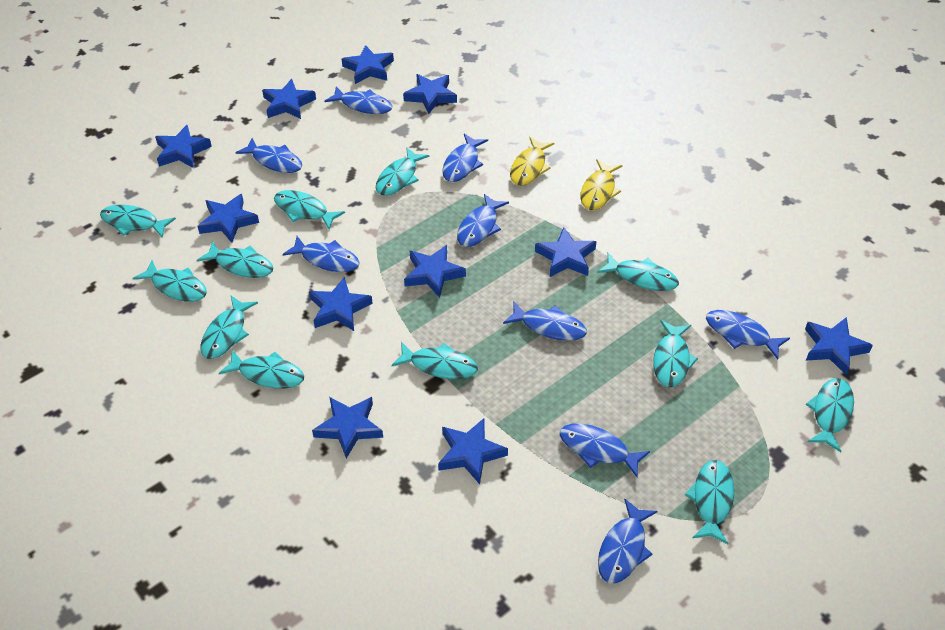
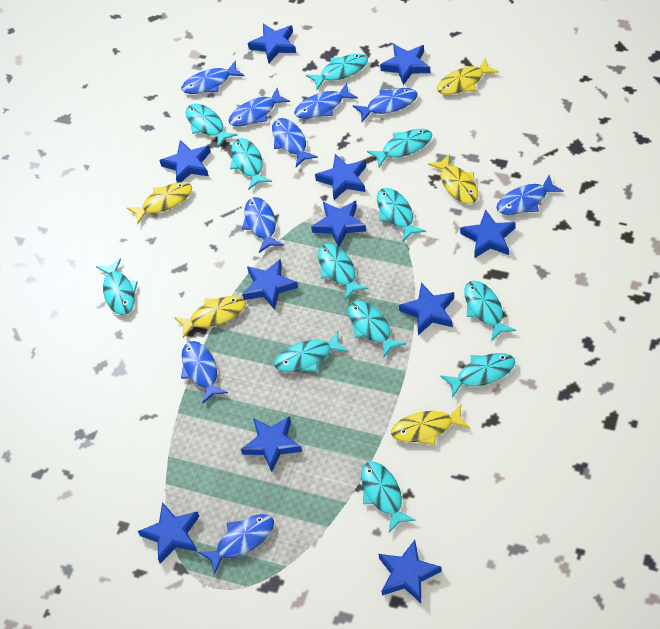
yellow fish: 2 -> 5

